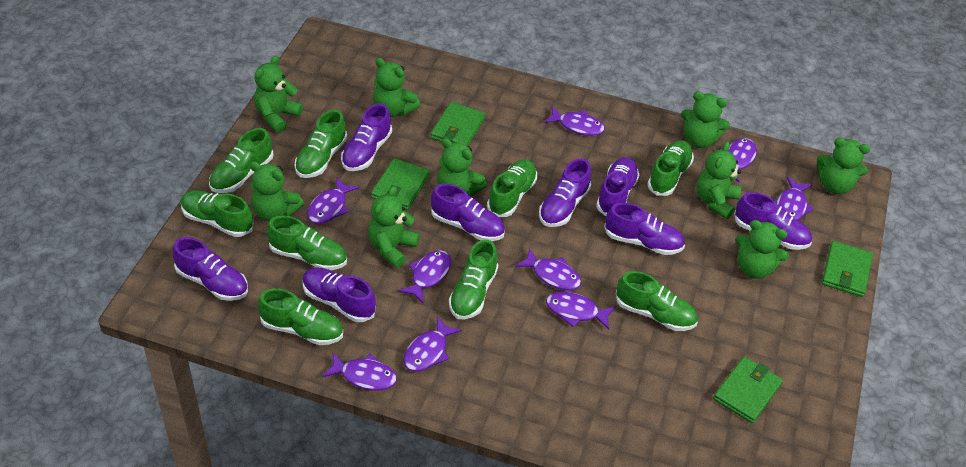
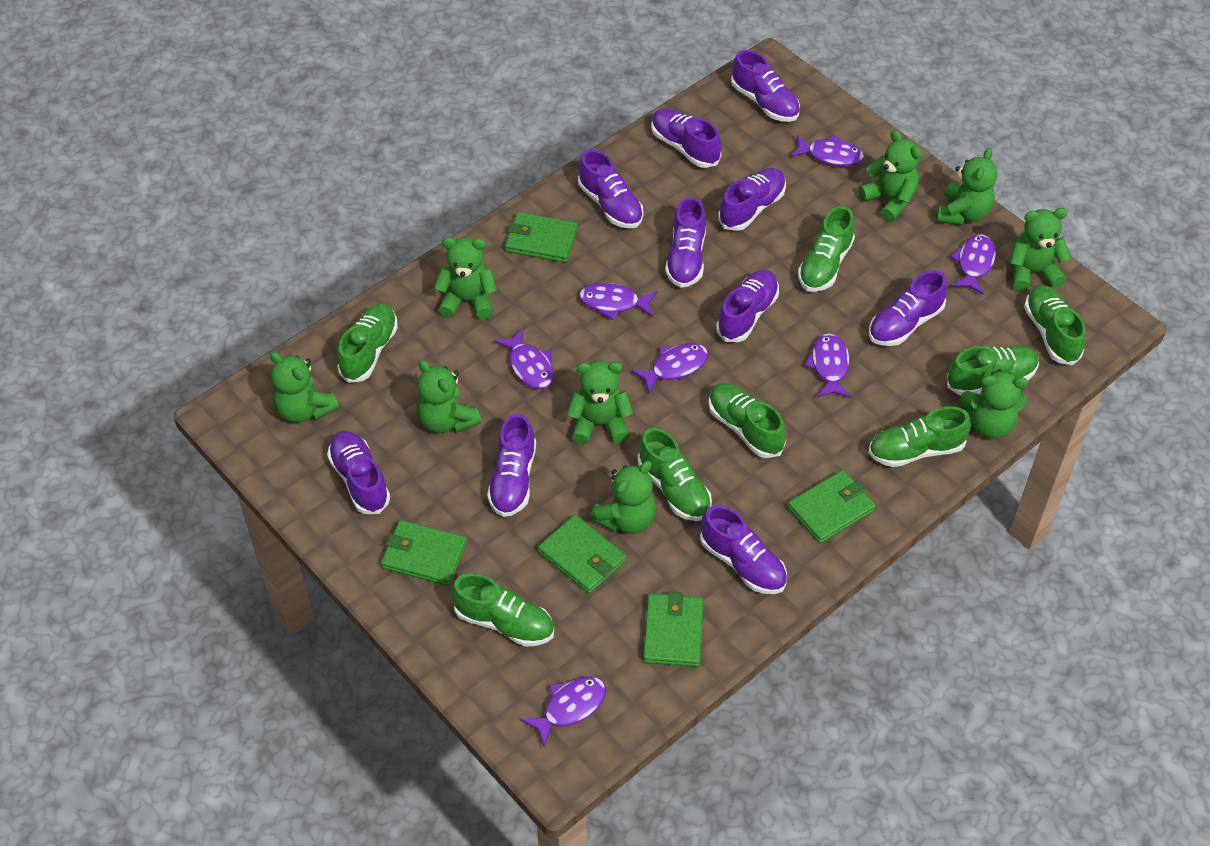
green shoe: 9 -> 8
green wallet: 4 -> 5
purple fish: 9 -> 7
purple shoe: 8 -> 10

